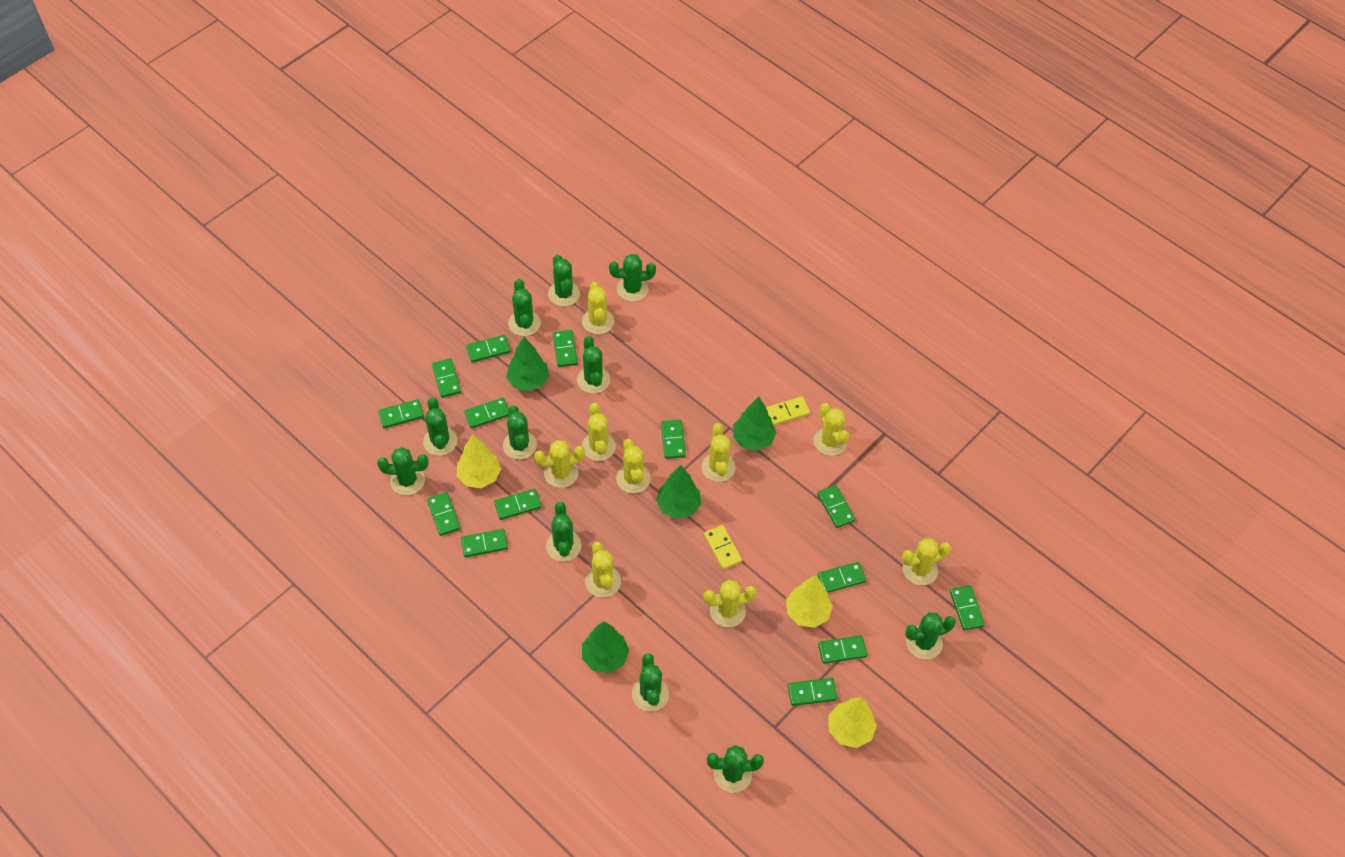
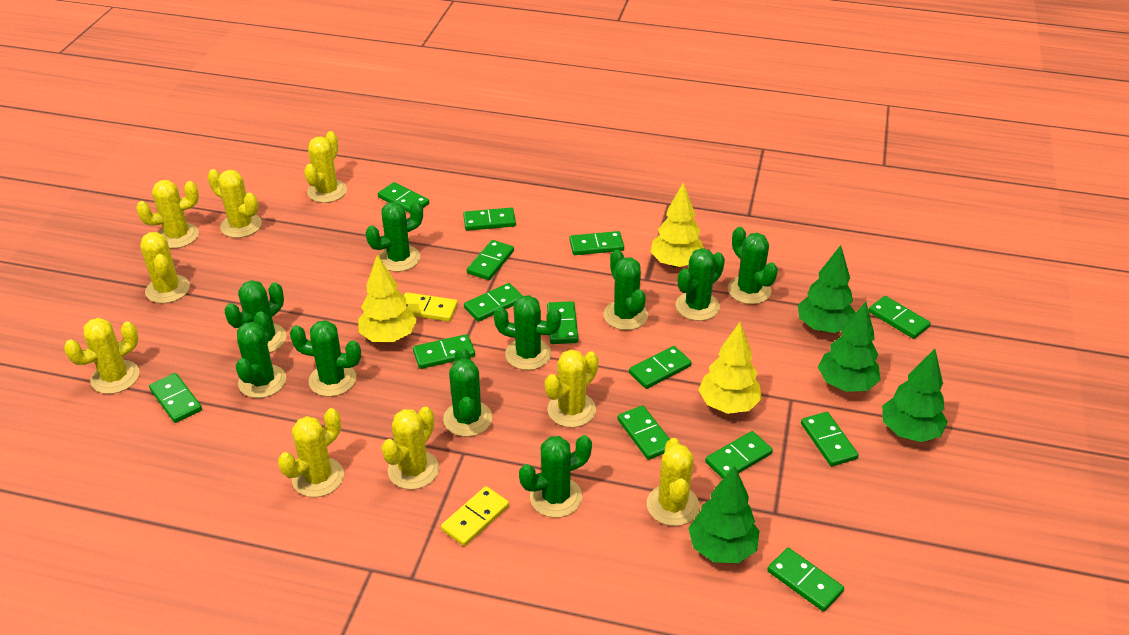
green cactus: 11 -> 10

